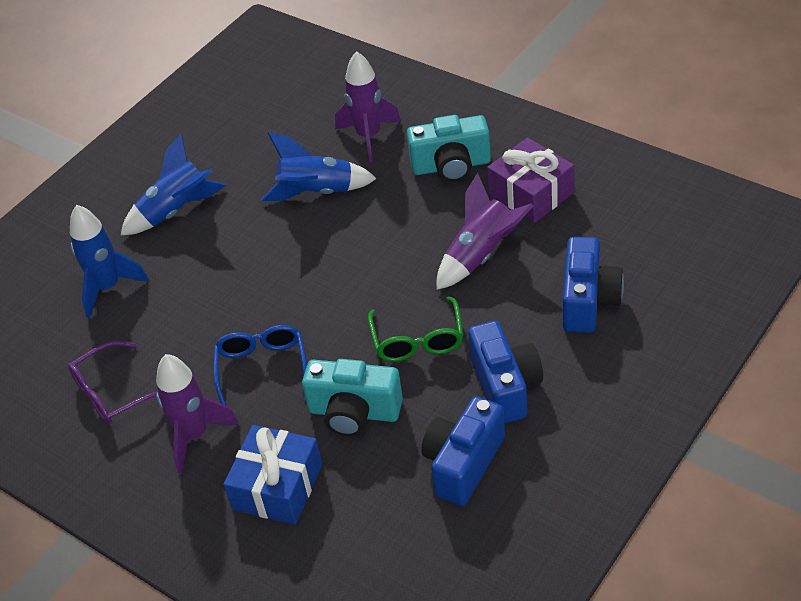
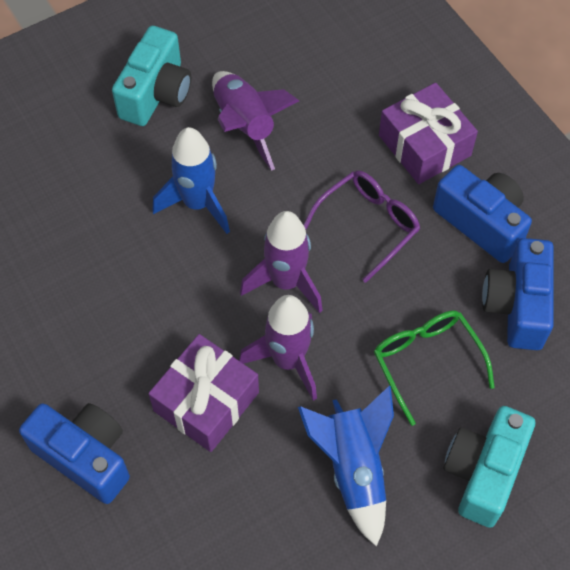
blue gift: 1 -> 0
blue glasses: 1 -> 0
blue rocket: 3 -> 2
purple gift: 1 -> 2

